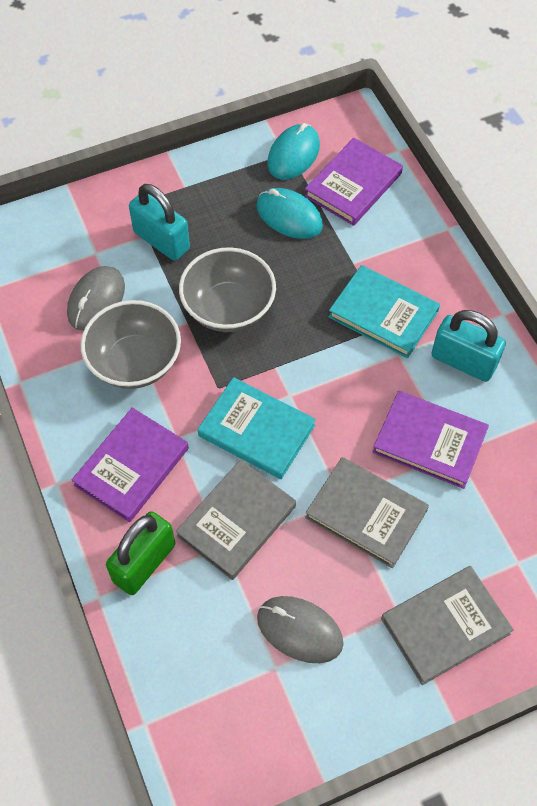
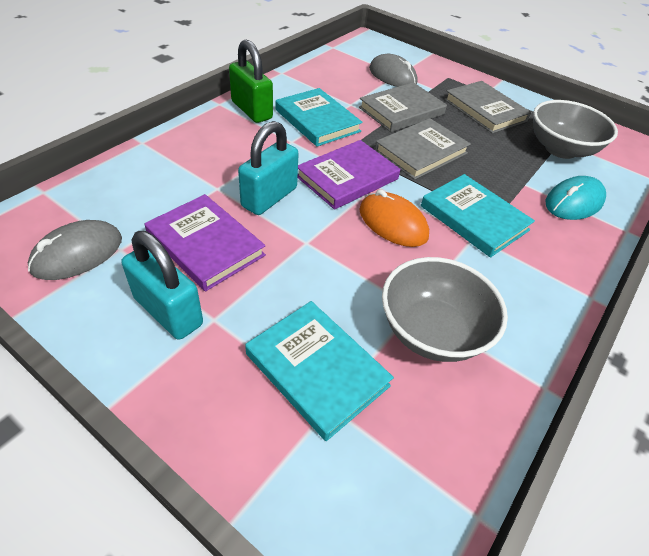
orange mouse: 0 -> 1
purple book: 3 -> 2
turquoise book: 2 -> 3
turquoise mouse: 2 -> 1

